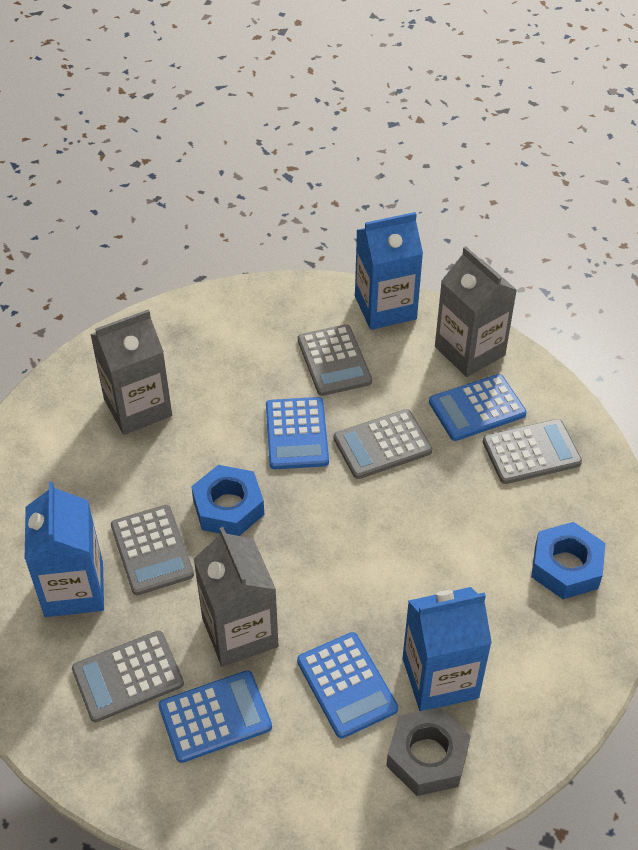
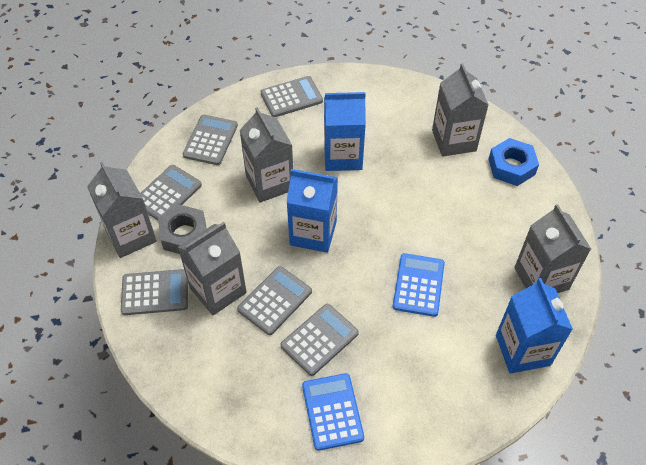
blue calculator: 4 -> 2
blue nut: 2 -> 1
grey calculator: 5 -> 6
grey carton: 3 -> 5

